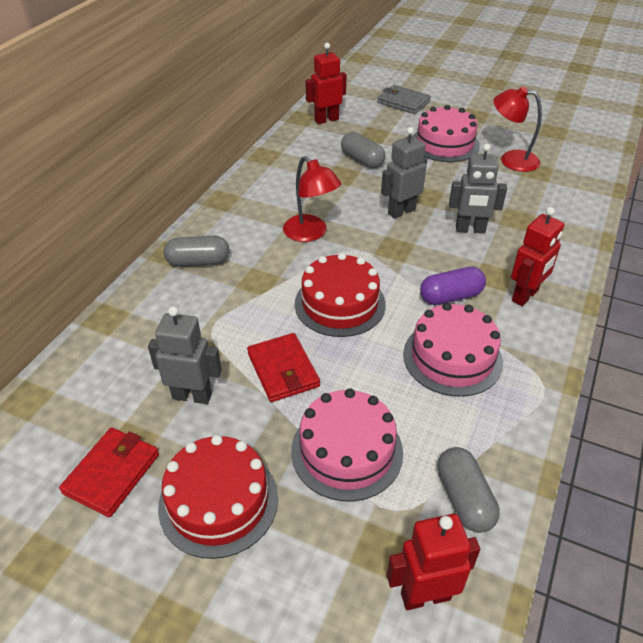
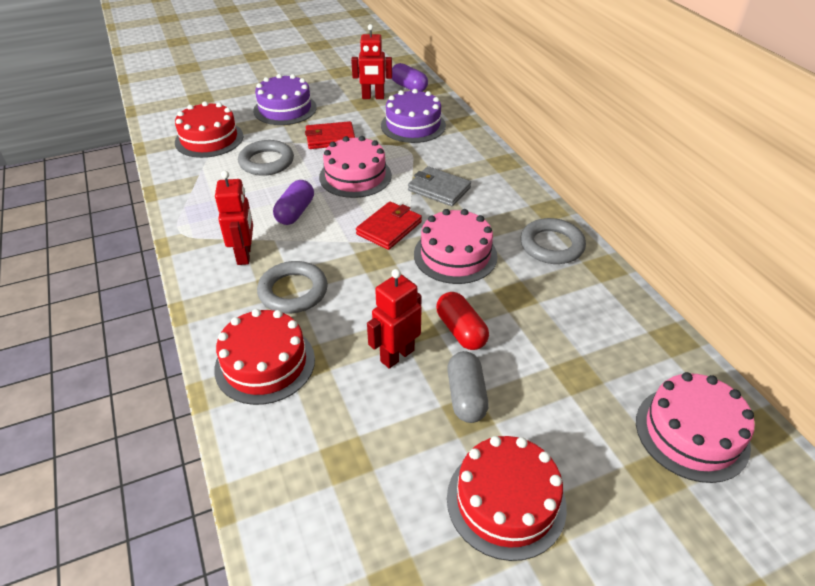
grey capsule: 3 -> 1
grey ring: 0 -> 3
grey robot: 3 -> 0
purple cake: 0 -> 2
purple capsule: 1 -> 2
red cake: 2 -> 3
red capsule: 0 -> 1
red lamp: 2 -> 0

